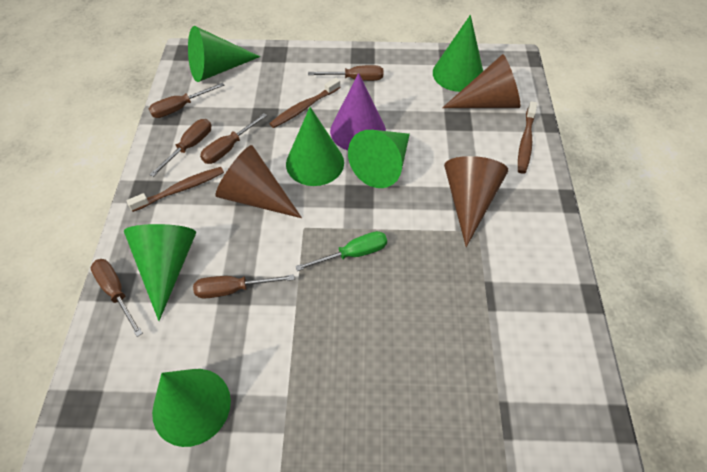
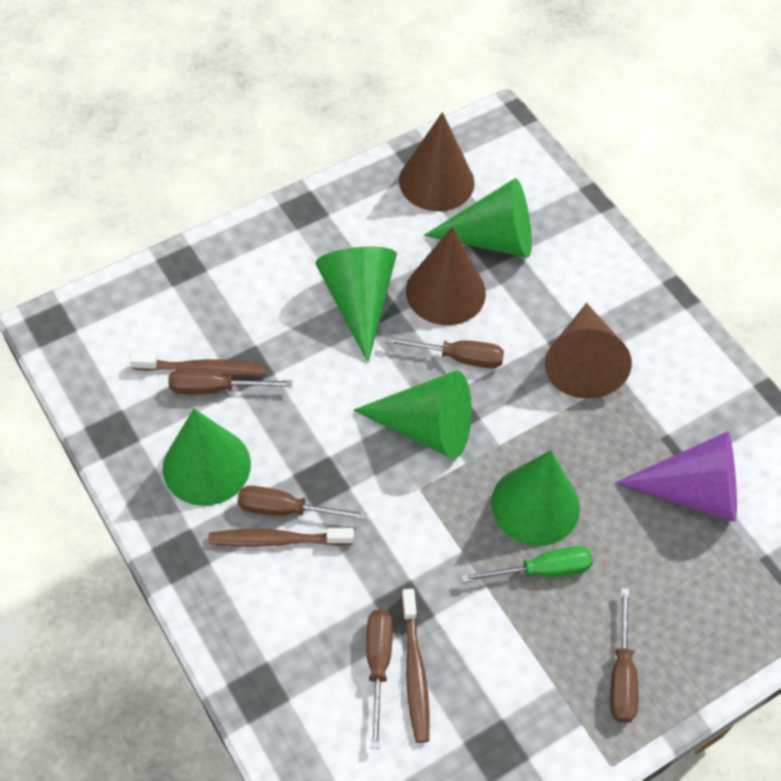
brown screwdriver: 6 -> 5
green cone: 6 -> 5

